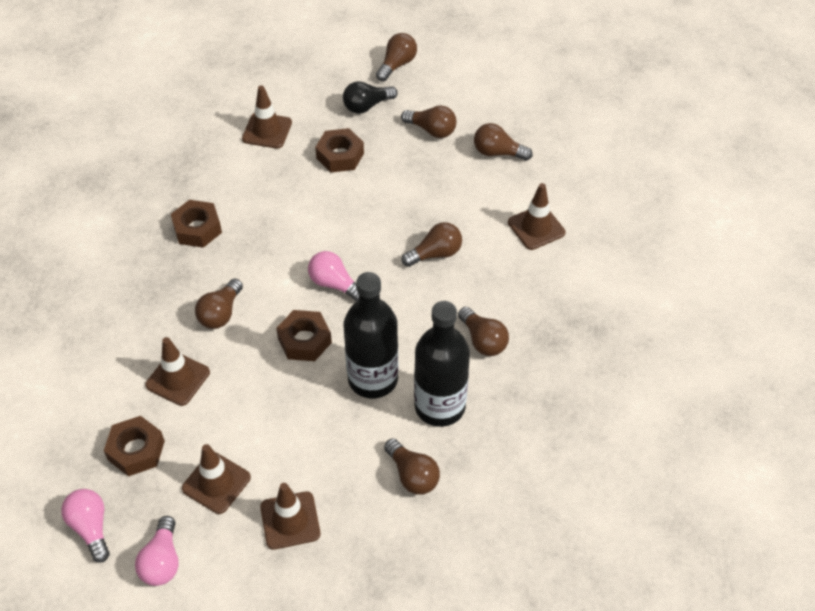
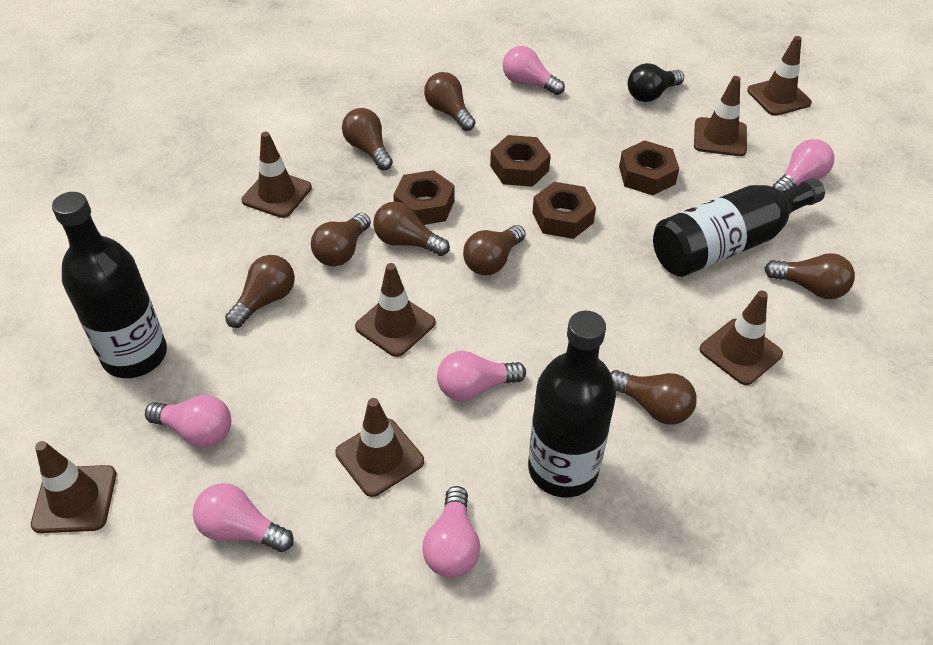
black bottle: 2 -> 3
brown light bulb: 7 -> 8
brown traffic cone: 5 -> 7
pink light bulb: 3 -> 6

